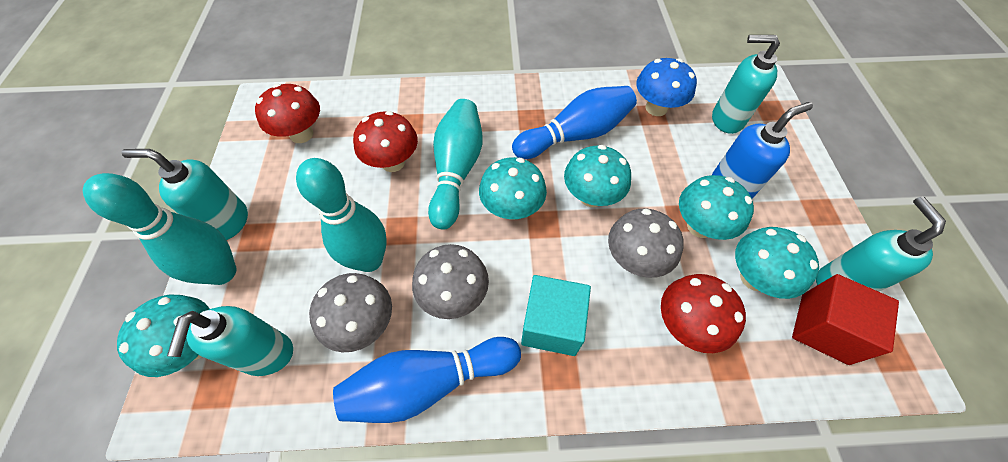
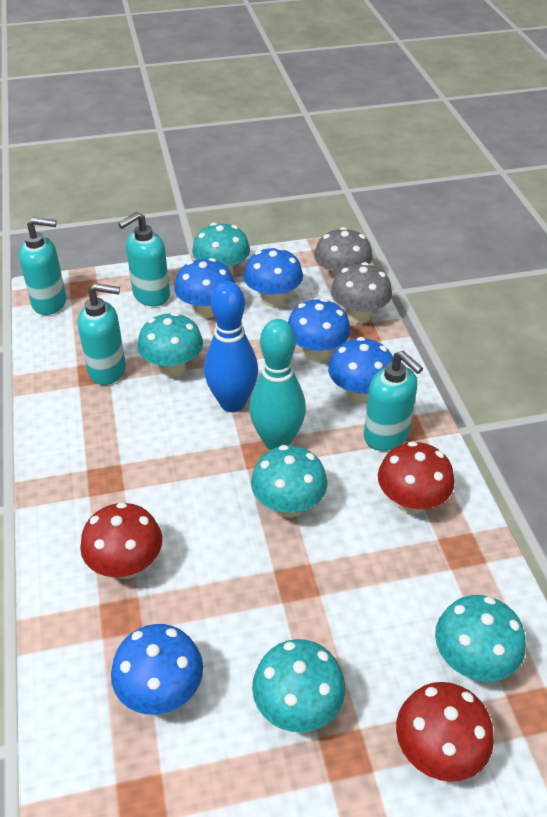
blue bowling pin: 2 -> 1
blue mushroom: 1 -> 5
blue soap dispenser: 1 -> 0
grey mushroom: 3 -> 2
red cube: 1 -> 0
turquoise bowling pin: 3 -> 1
turquoise cube: 1 -> 0

